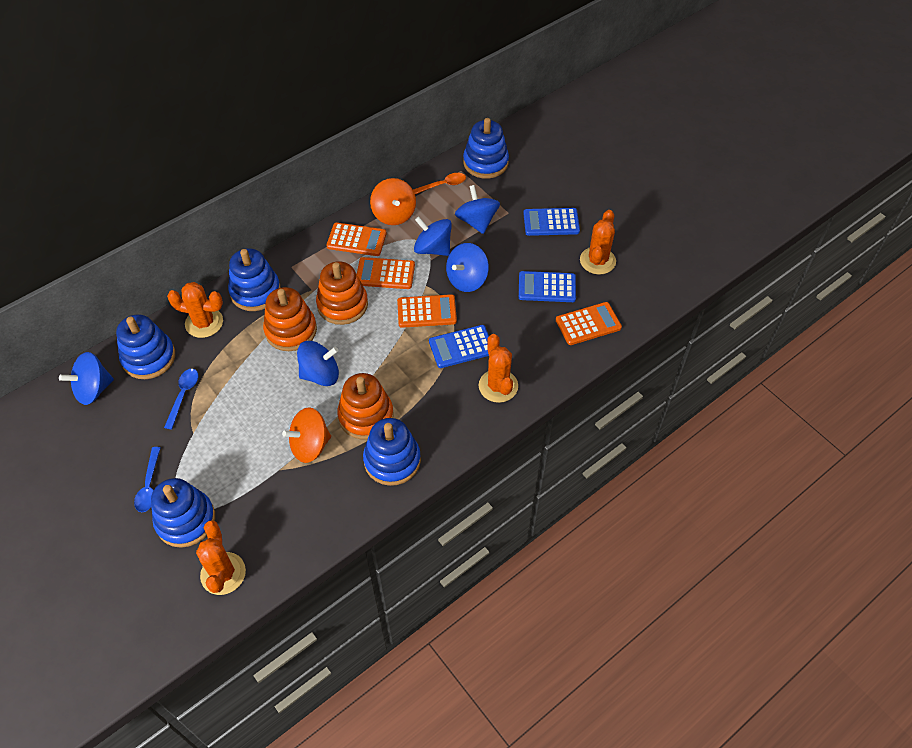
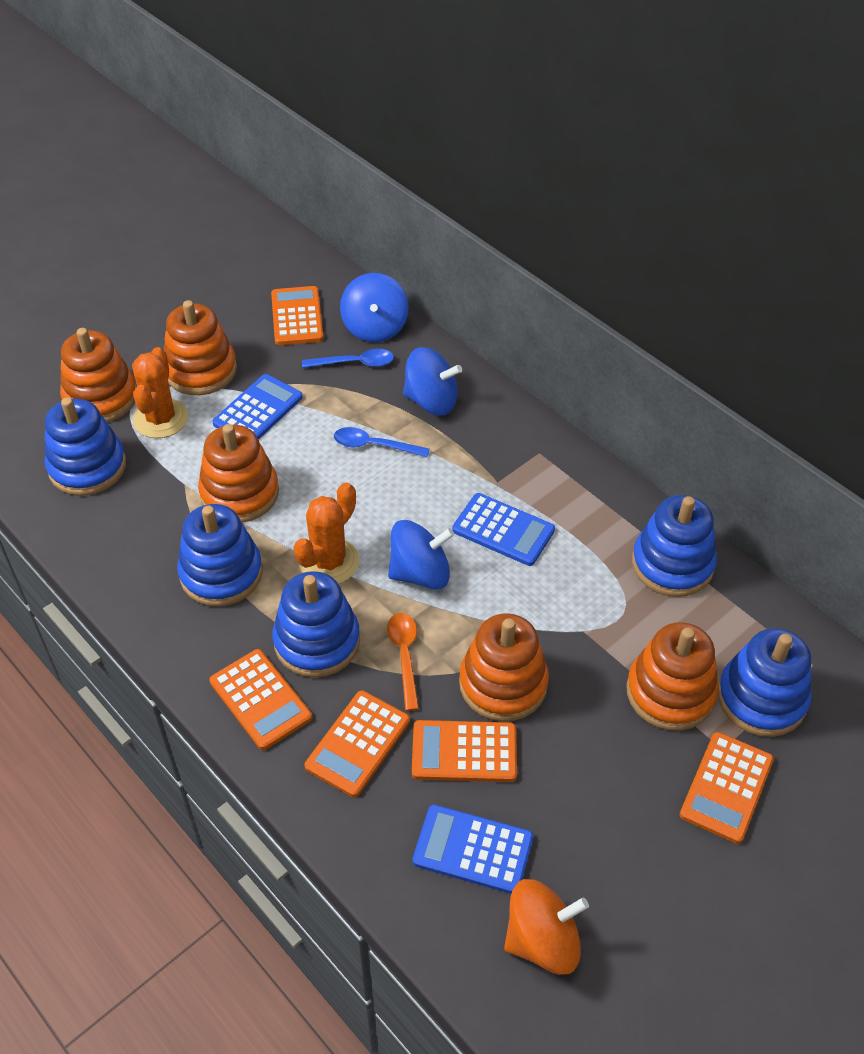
blue spinning top: 5 -> 3
orange cactus: 4 -> 2
orange calculator: 4 -> 5
orange spinning top: 2 -> 1
orange stacking toy: 3 -> 5

